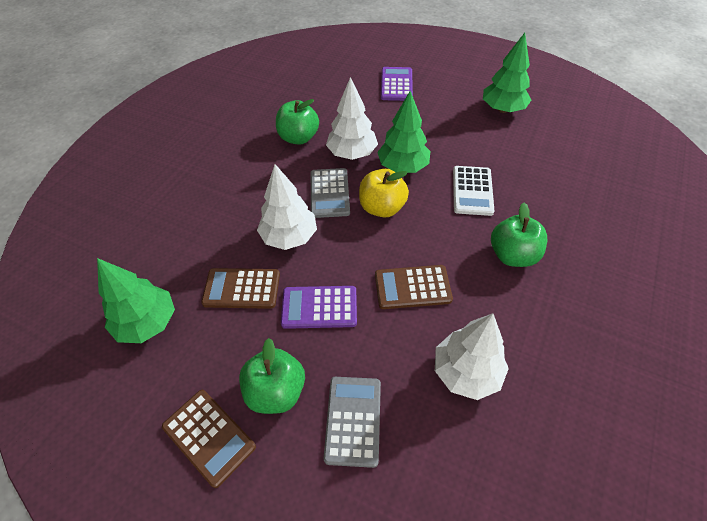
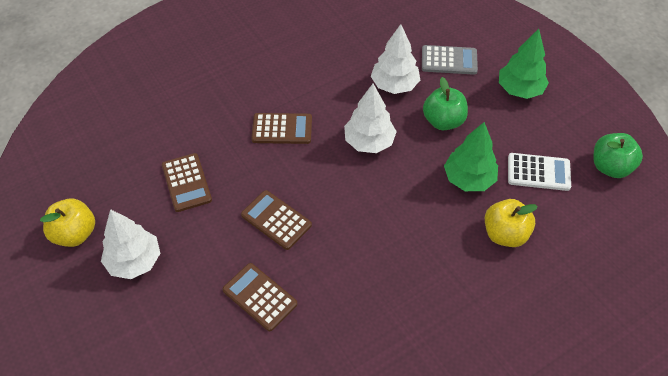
brown calculator: 3 -> 4
green apple: 3 -> 2
green tree: 3 -> 2
grey calculator: 2 -> 1
purple calculator: 2 -> 0
yellow apple: 1 -> 2

